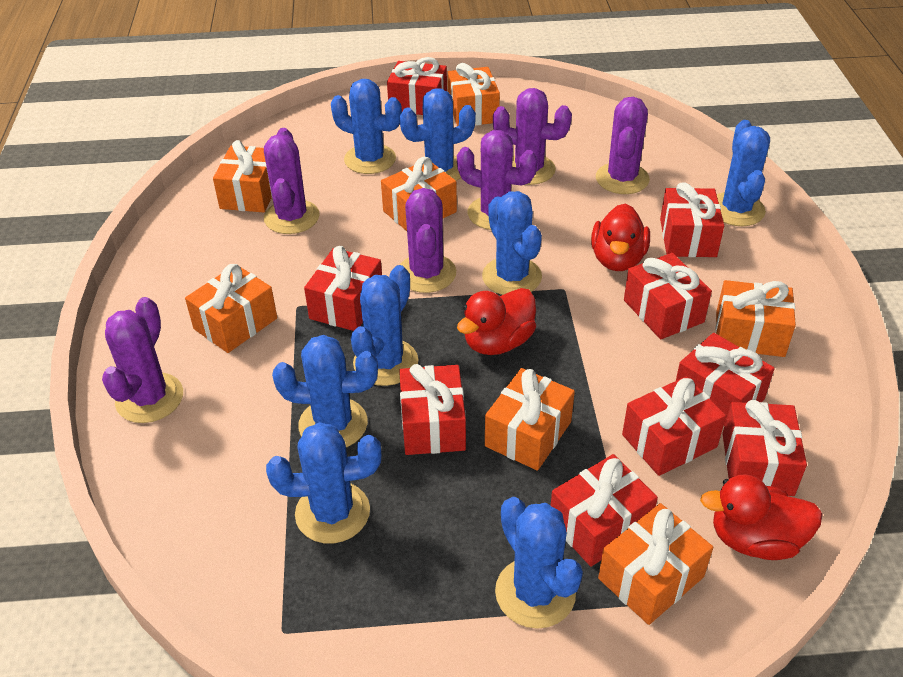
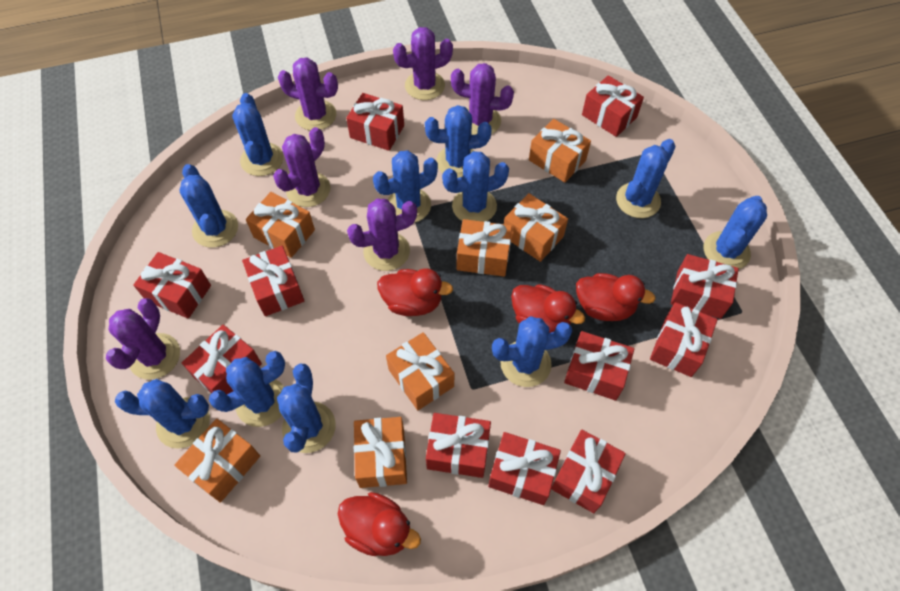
blue cactus: 8 -> 11
red duck: 3 -> 4
red gift: 9 -> 11

